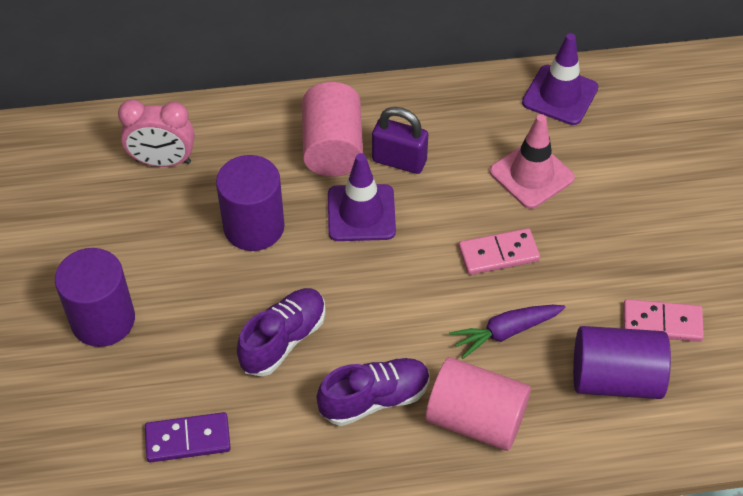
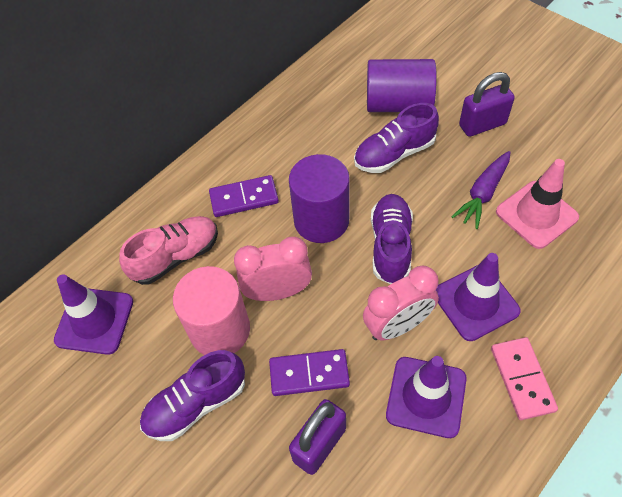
pink clock: 1 -> 2
pink cylinder: 2 -> 1
pink domino: 2 -> 1
pink shoe: 0 -> 1
purple cylinder: 3 -> 2
purple domino: 1 -> 2
purple padlock: 1 -> 2
purple shoe: 2 -> 3
purple traffic cone: 2 -> 3

